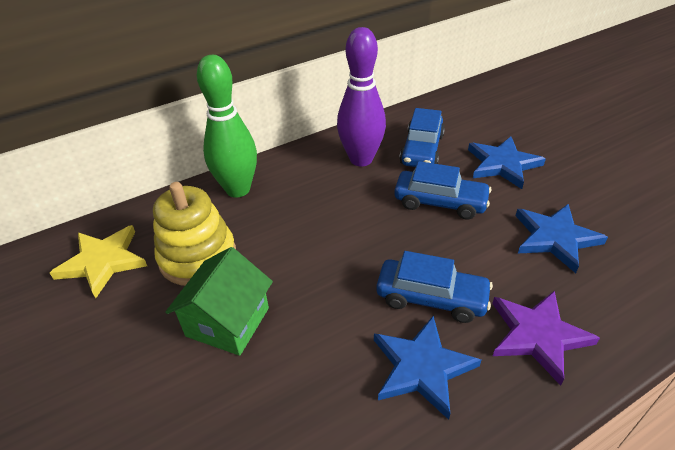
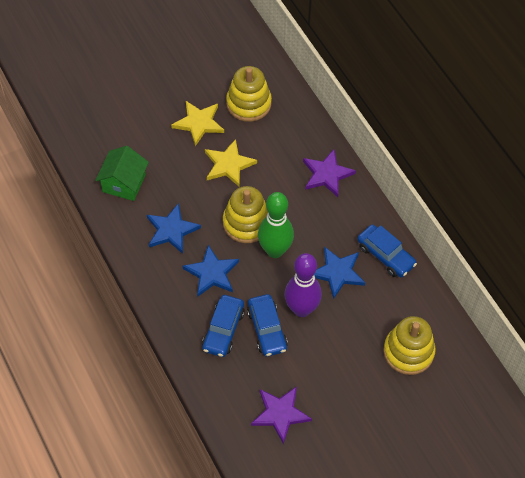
purple star: 1 -> 2
yellow stacking toy: 1 -> 3
yellow star: 1 -> 2

